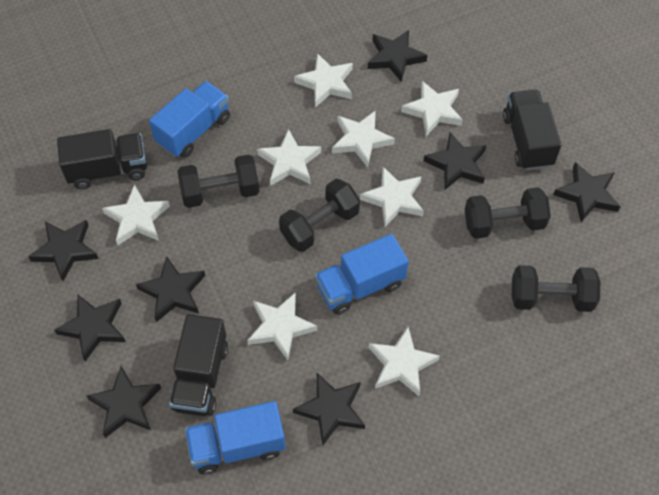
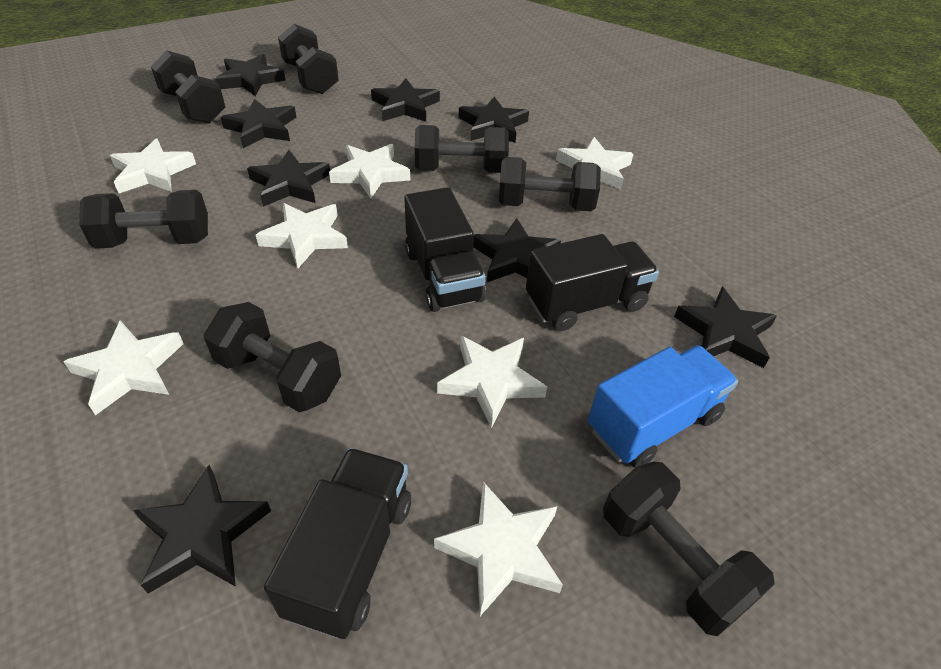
black dumbbell: 4 -> 7
blue truck: 3 -> 1
white star: 8 -> 7

